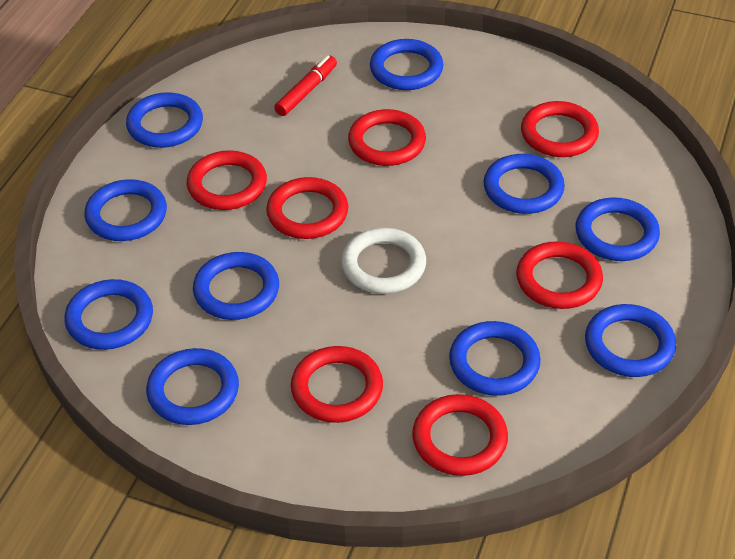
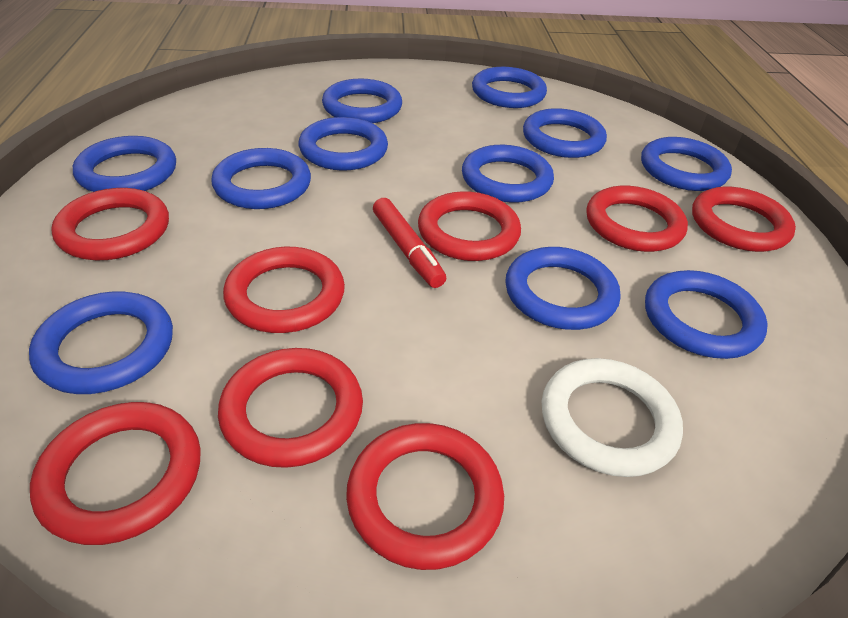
blue ring: 10 -> 11
red ring: 7 -> 8

